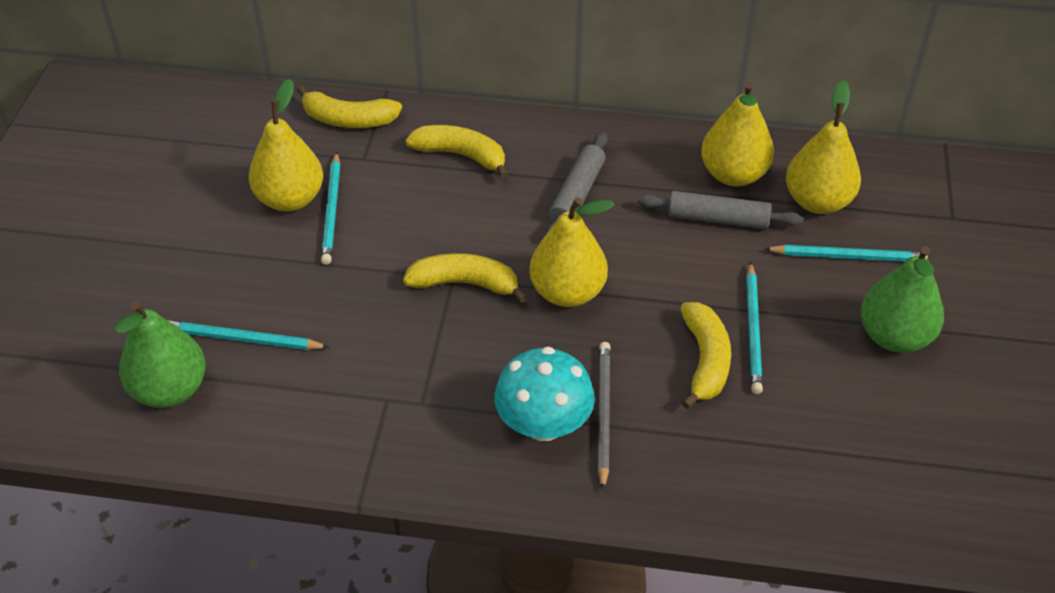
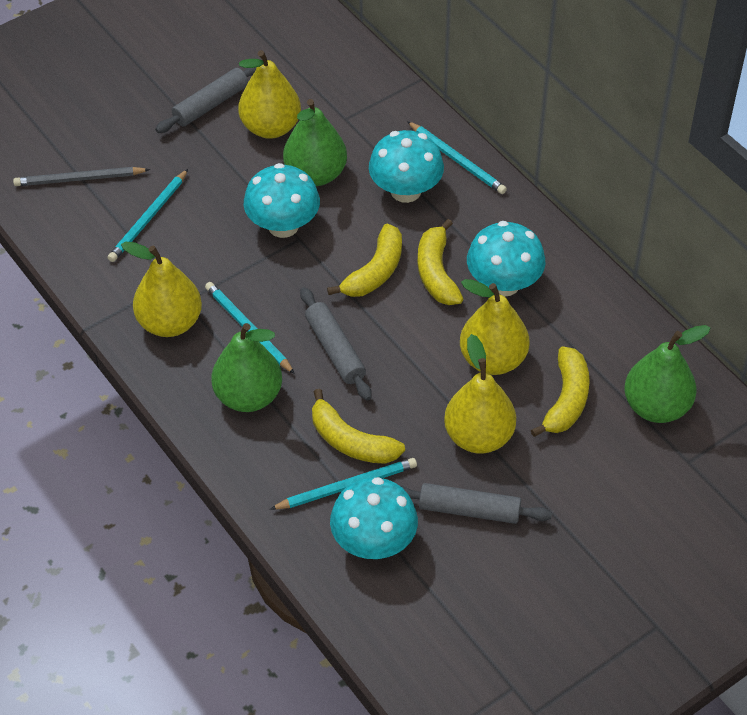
green pear: 2 -> 3
grey rolling pin: 2 -> 3
turquoise mushroom: 1 -> 4

